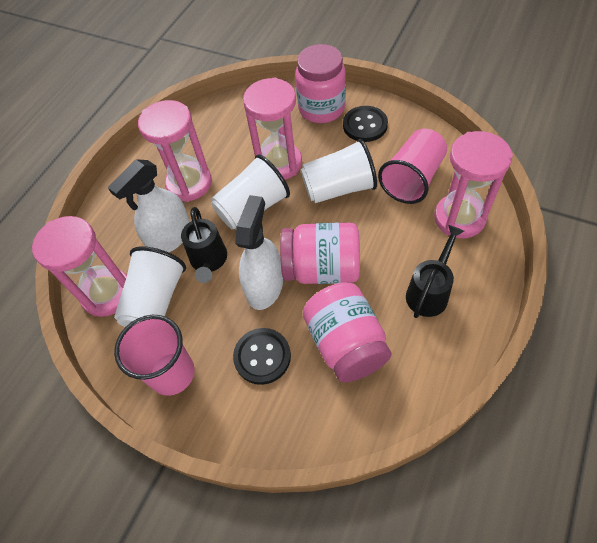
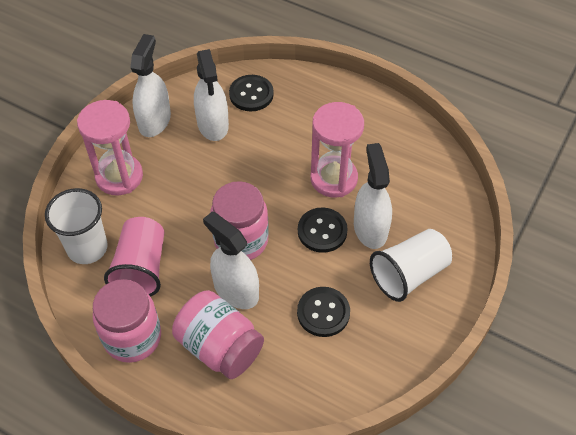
black button: 2 -> 3
black watering can: 2 -> 0
pink cup: 2 -> 1
pink hourglass: 4 -> 2
white cup: 3 -> 2
white spray bottle: 2 -> 4

